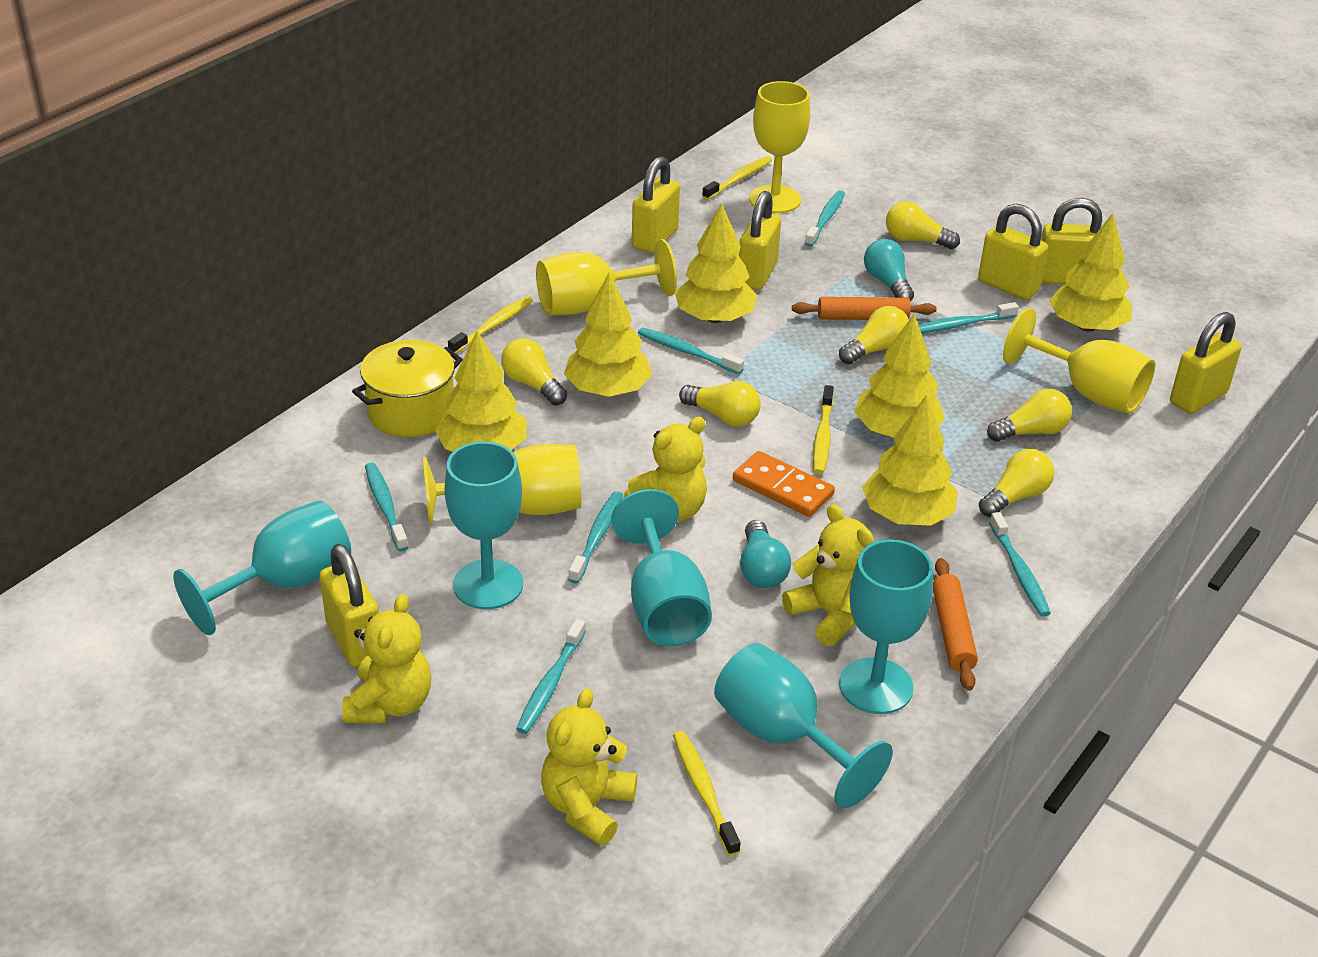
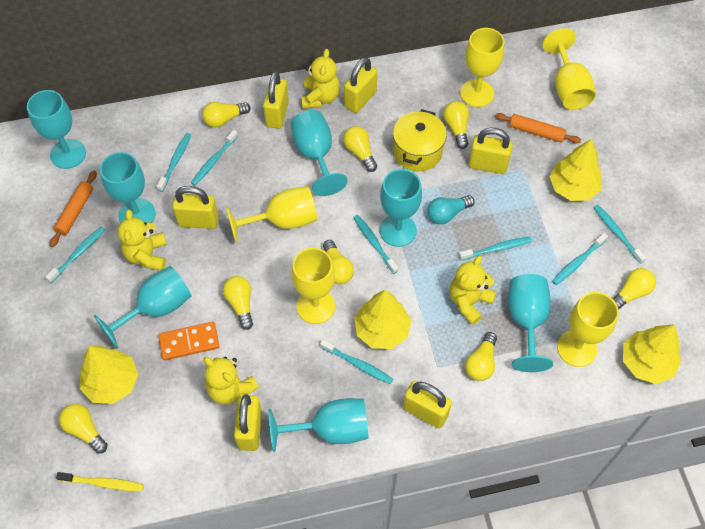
turquoise goblet: 5 -> 7
turquoise light bulb: 2 -> 1
turquoise toothbrush: 7 -> 8
yellow goblet: 4 -> 5
yellow light bulb: 6 -> 8
yellow toothbrush: 4 -> 1
yellow tree: 6 -> 4

